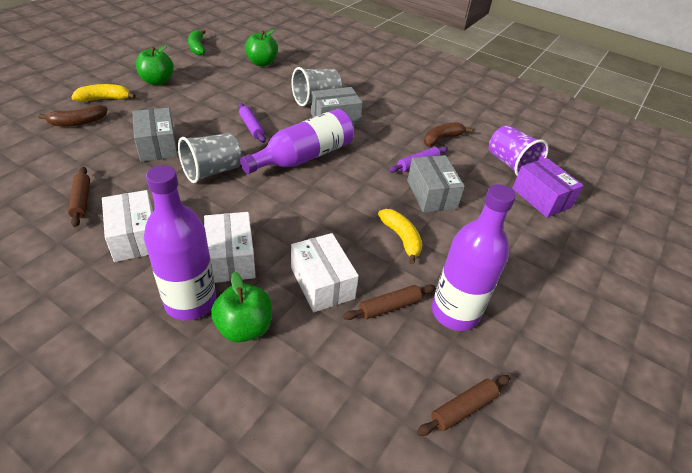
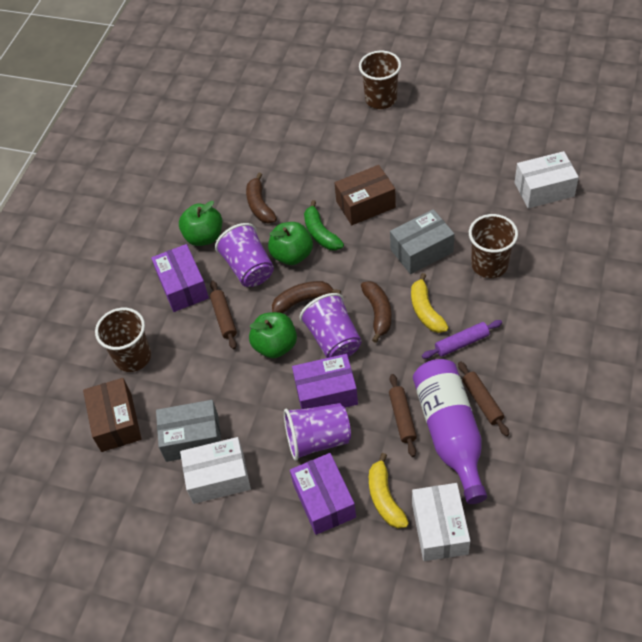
brown banana: 2 -> 3
brown box: 0 -> 2
brown cup: 0 -> 3
grey box: 3 -> 2
grey cup: 2 -> 0
purple bottle: 3 -> 1
purple box: 1 -> 3
purple cup: 1 -> 3
purple rolling pin: 2 -> 1

